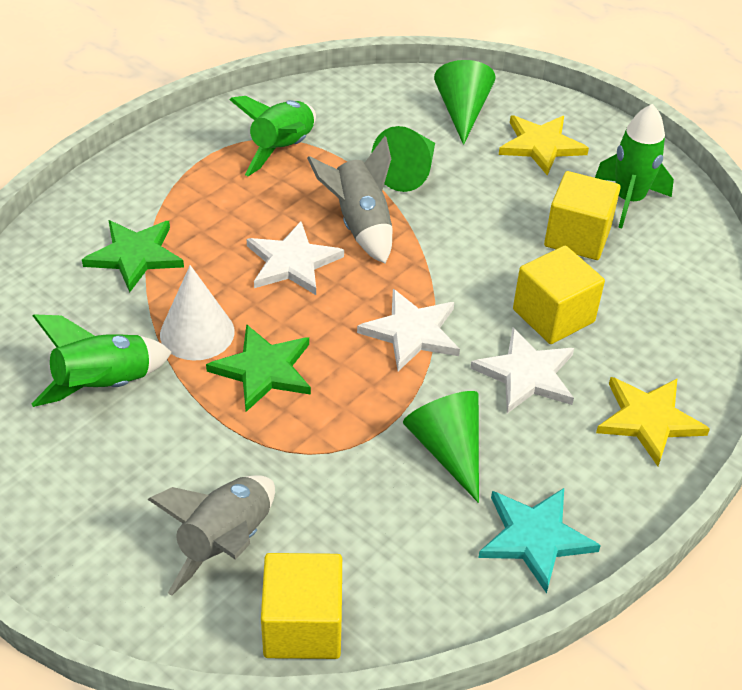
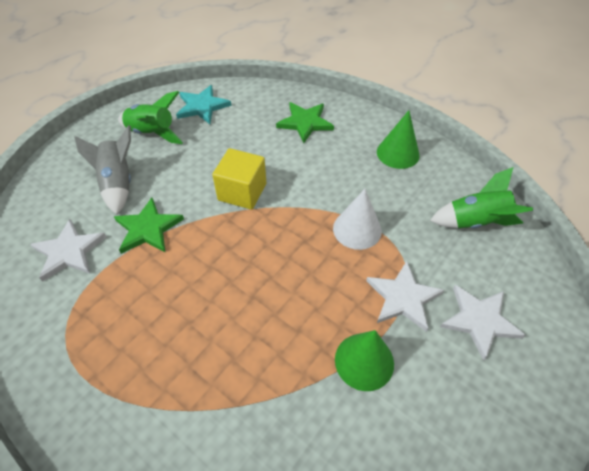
green cone: 3 -> 2
green rocket: 3 -> 2
grey rocket: 2 -> 1
yellow cube: 3 -> 1
yellow star: 2 -> 0

